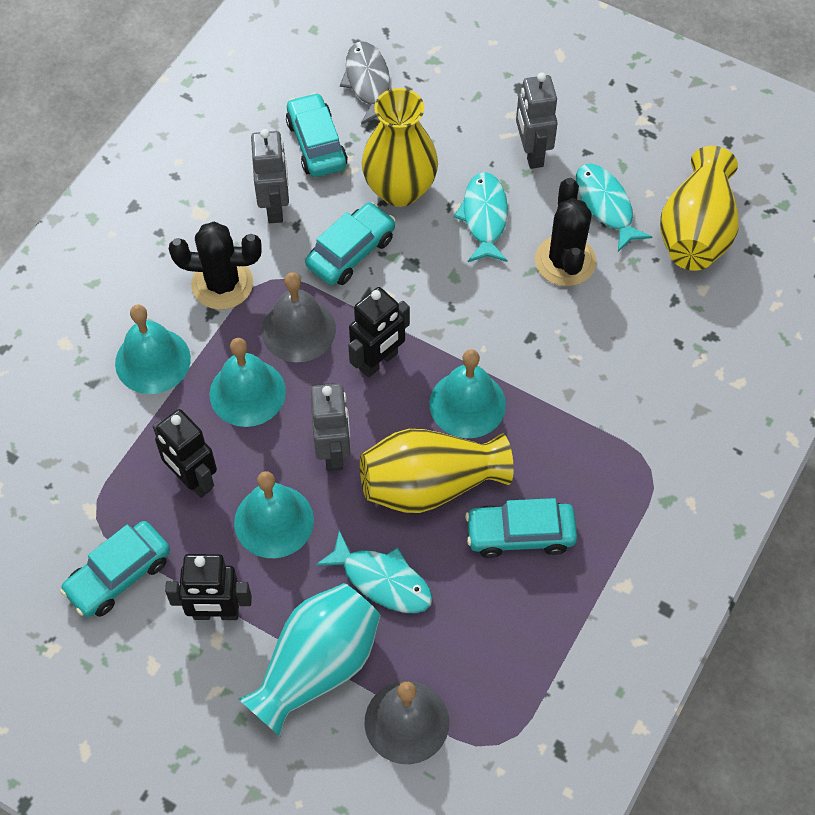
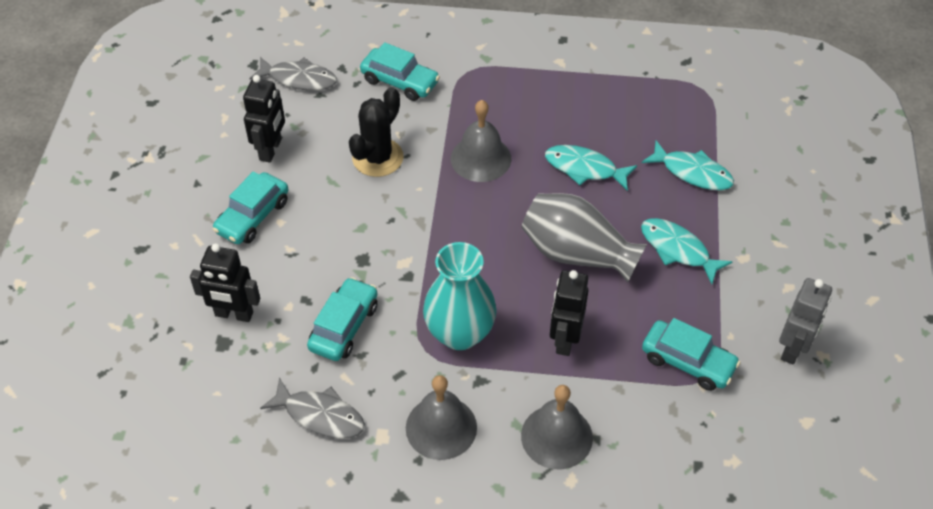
black cactus: 2 -> 1
grey bell: 2 -> 3
grey fish: 1 -> 2
grey robot: 3 -> 1
grey vase: 0 -> 1
turquoise bell: 4 -> 0
yellow vase: 3 -> 0

